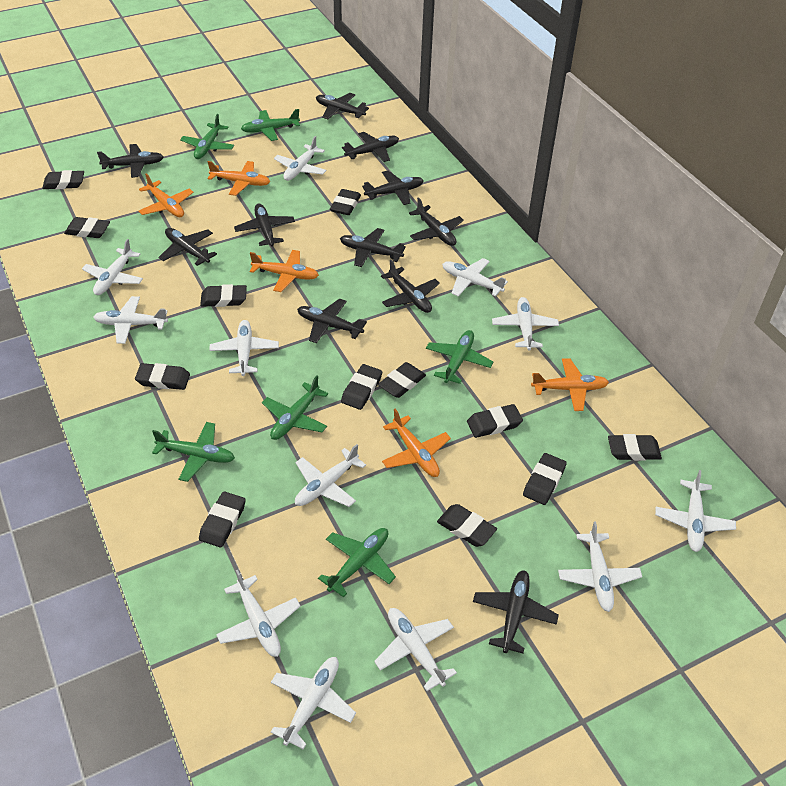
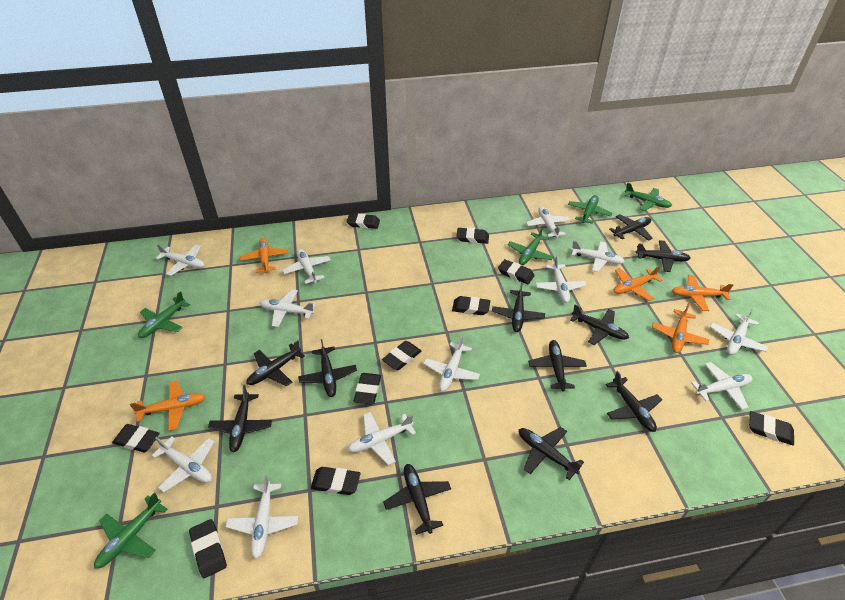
black eraser: 12 -> 10
green plane: 6 -> 5

